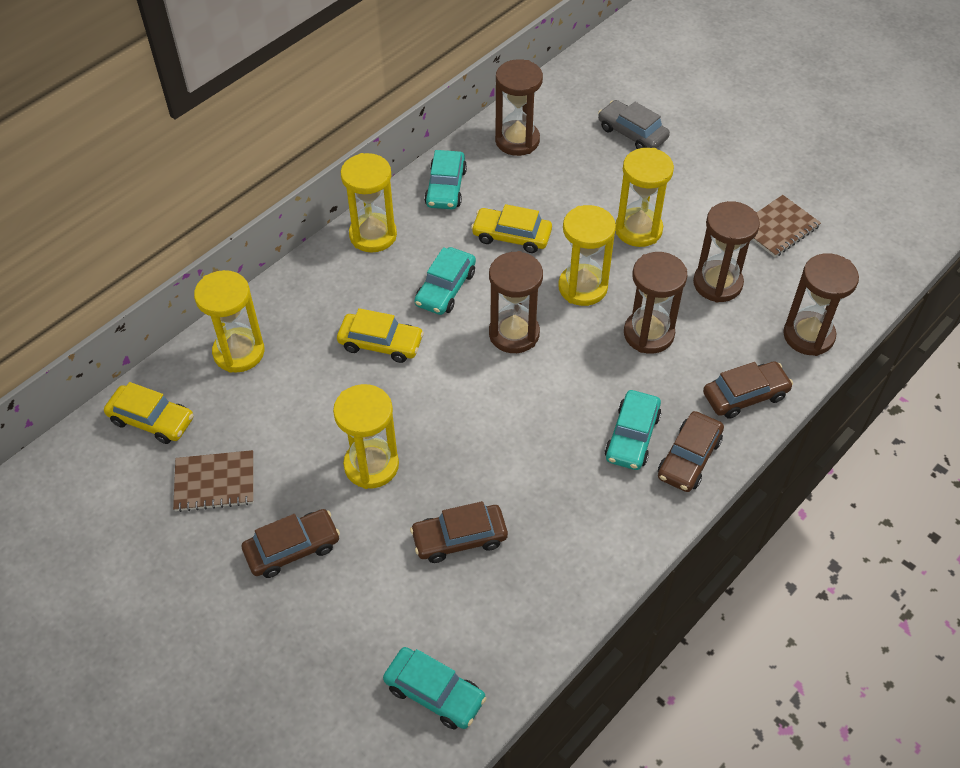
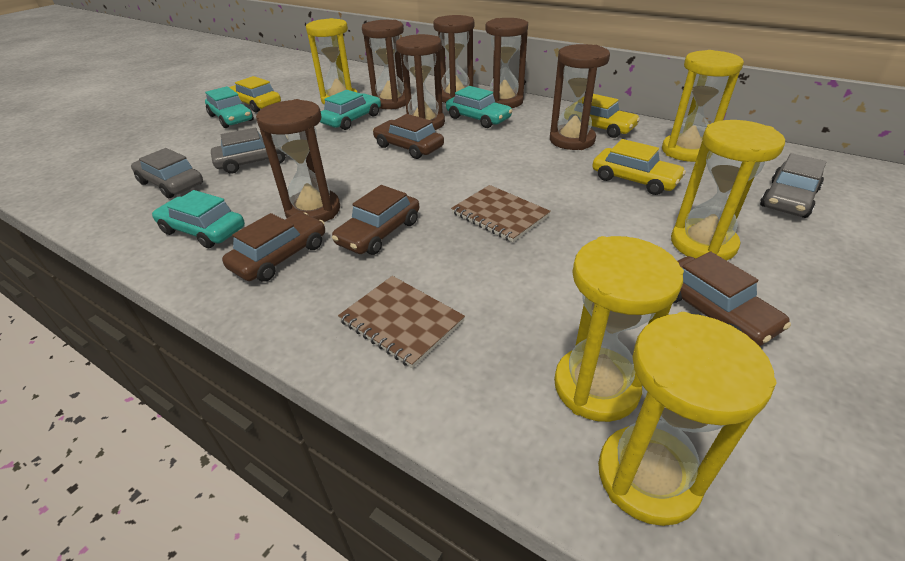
brown hourglass: 5 -> 6
grey car: 1 -> 3

